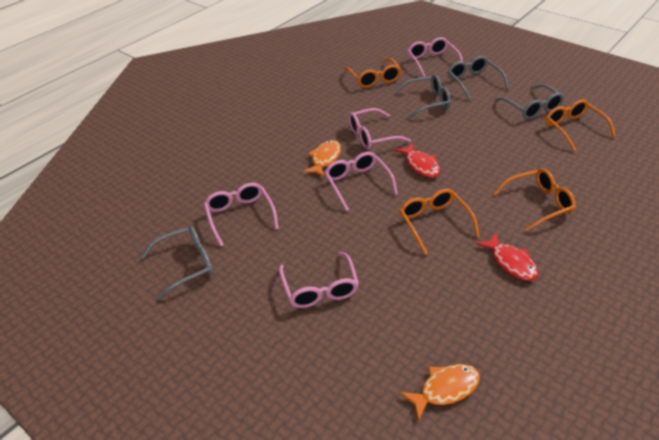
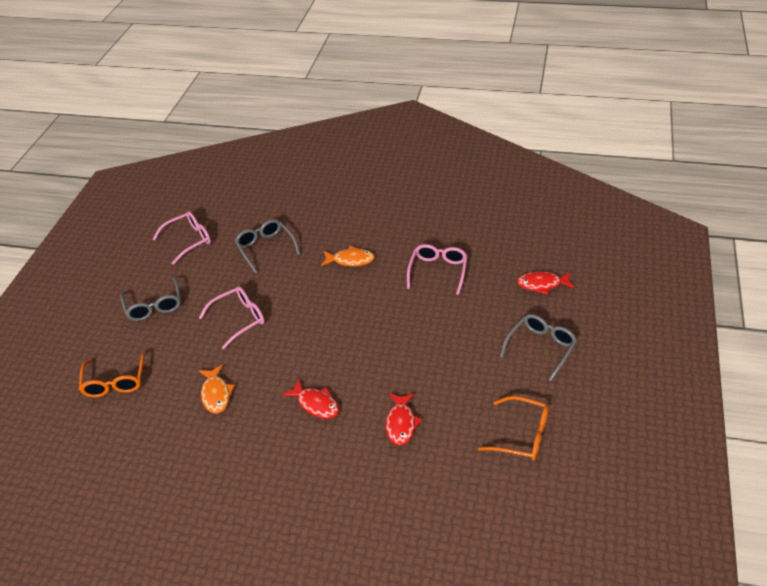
grey glasses: 4 -> 3
orange glasses: 4 -> 2
pink glasses: 5 -> 3
red fish: 2 -> 3

